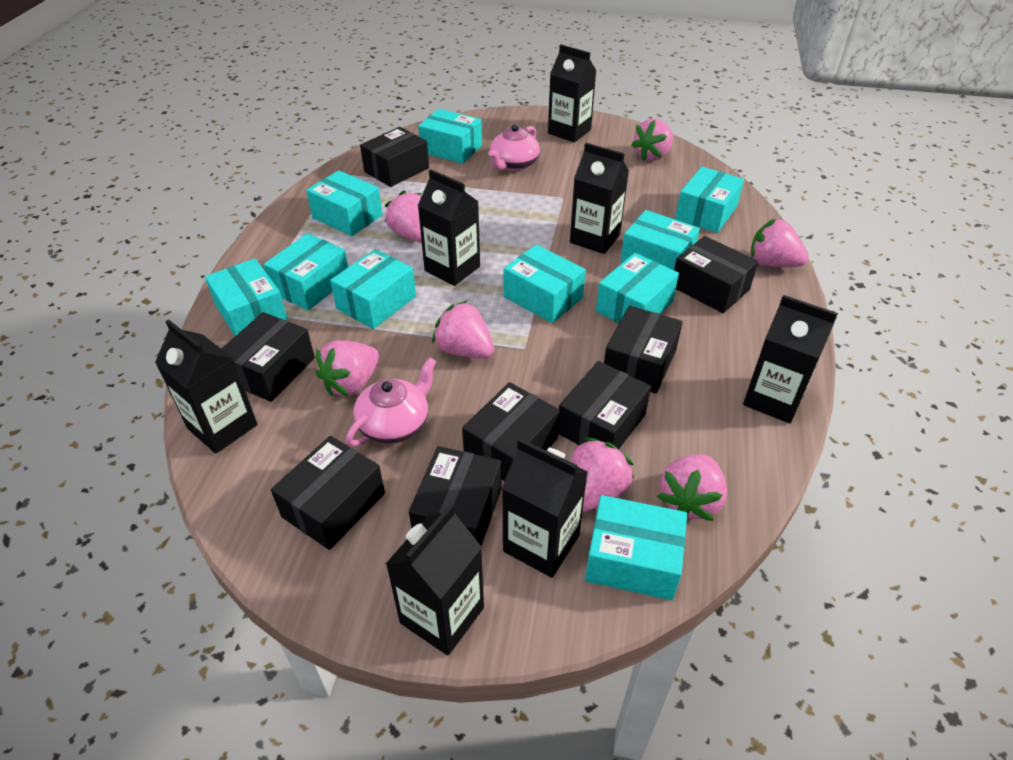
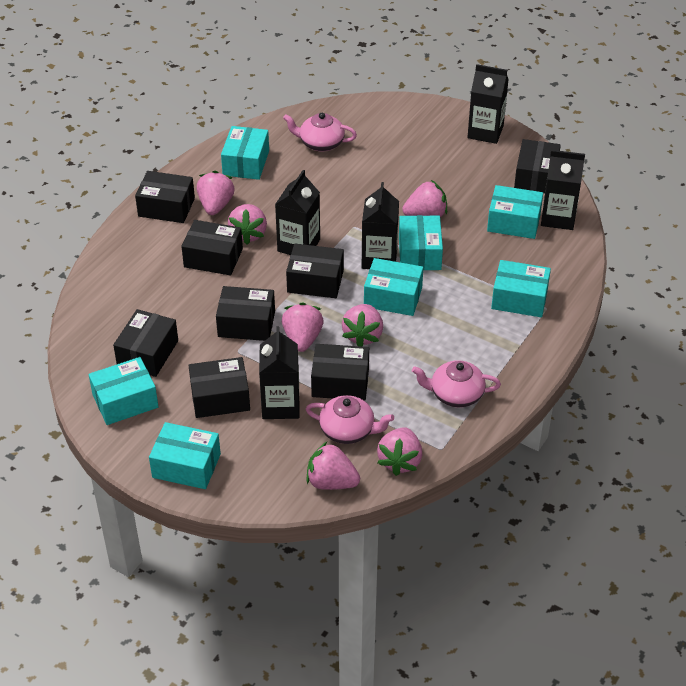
black carton: 7 -> 5
pink teapot: 2 -> 3
turquoise box: 10 -> 7

